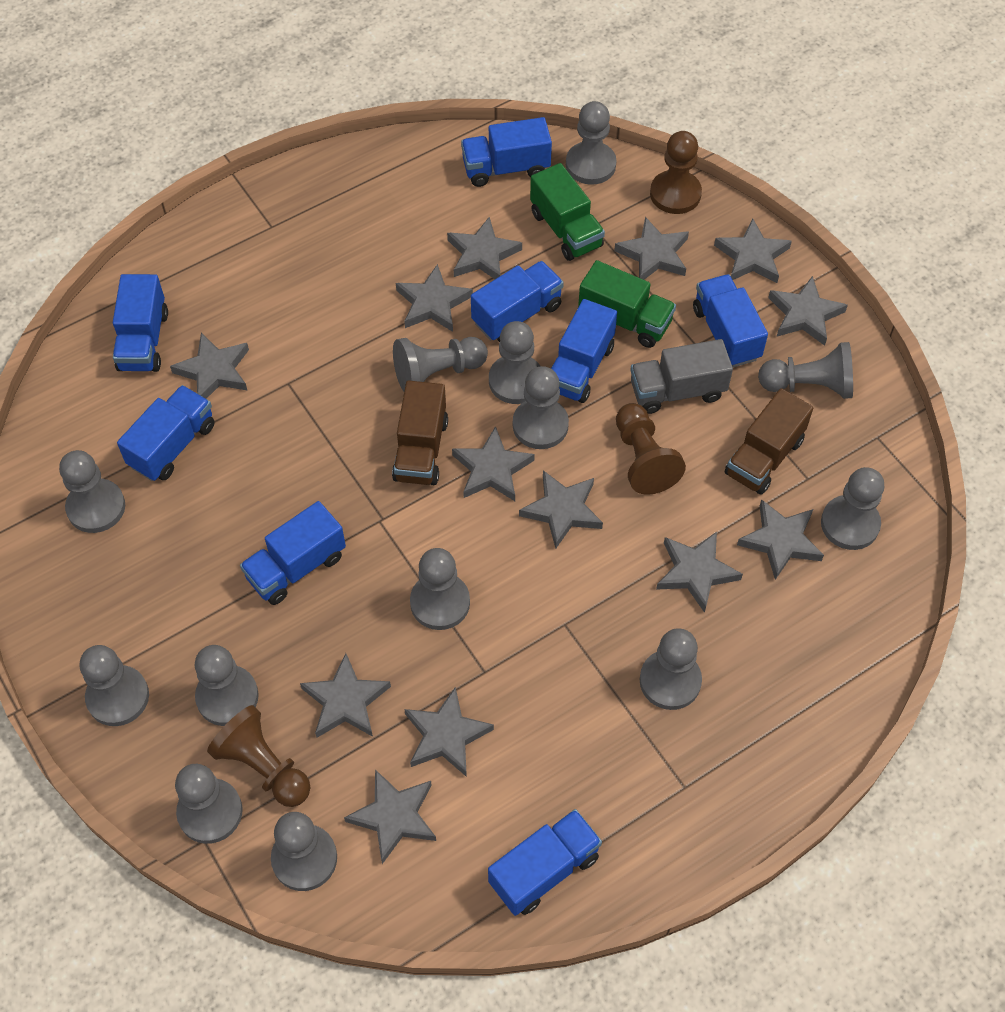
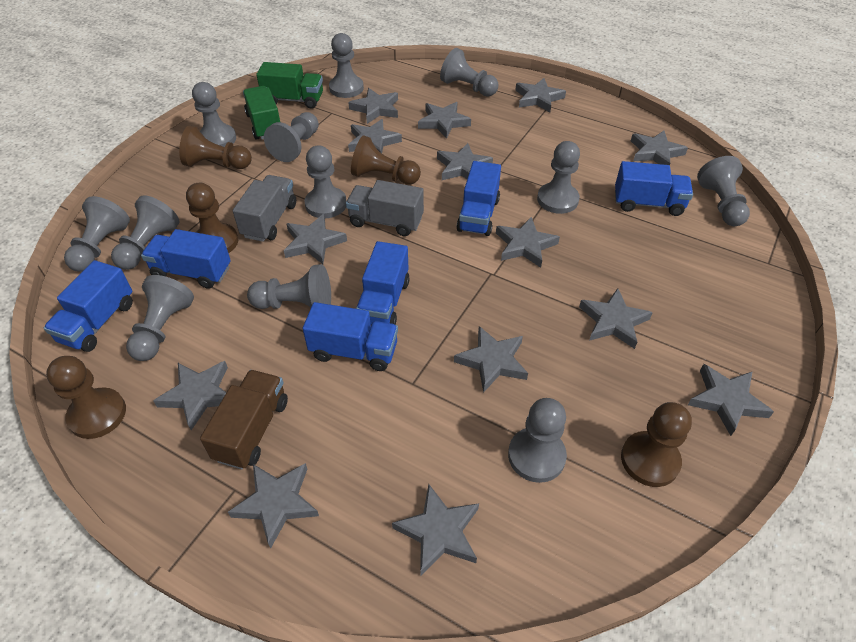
blue truck: 8 -> 6
brown pawn: 3 -> 5
brown truck: 2 -> 1
grey pawn: 13 -> 12
grey star: 13 -> 14
grey truck: 1 -> 2

